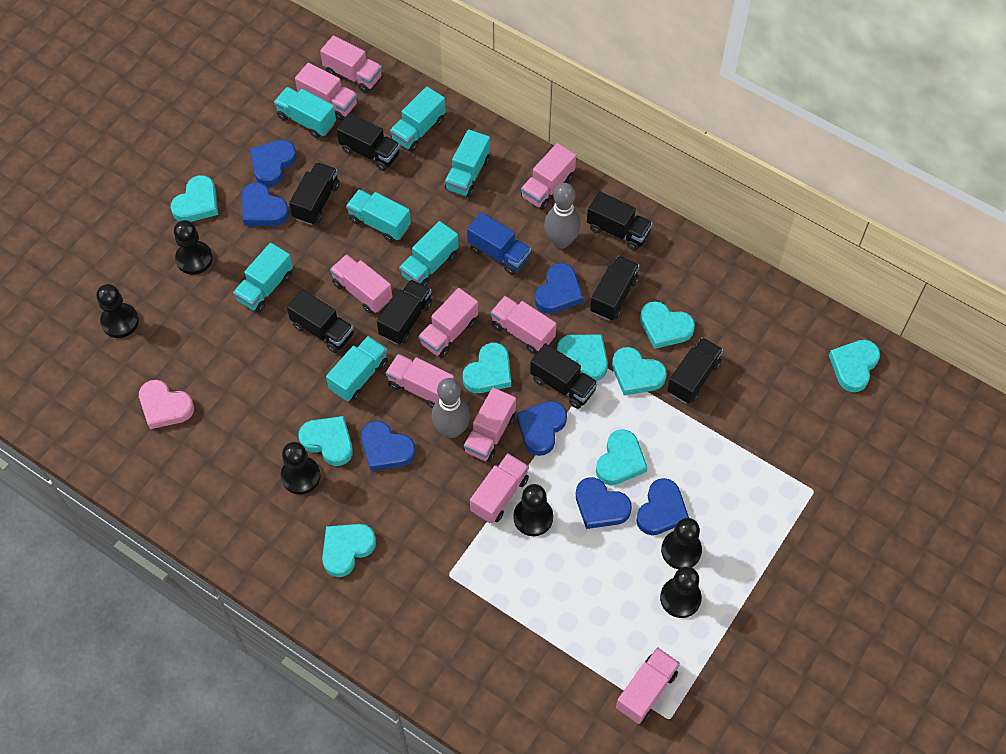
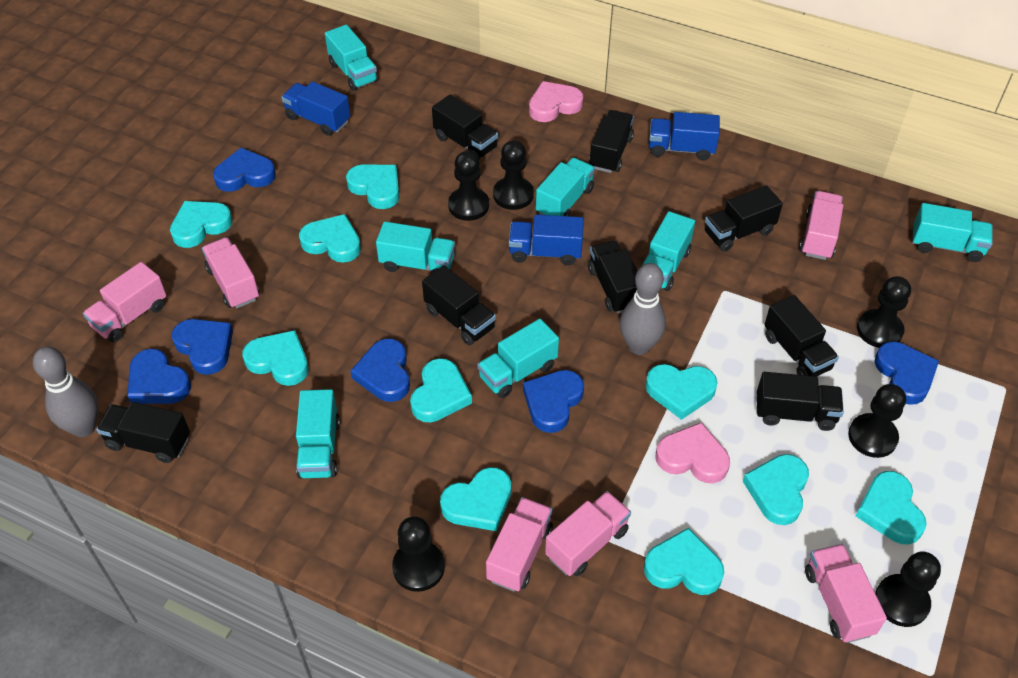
blue heart: 7 -> 6
blue truck: 1 -> 3
pink heart: 1 -> 2
pink truck: 10 -> 6
turquoise heart: 9 -> 10

